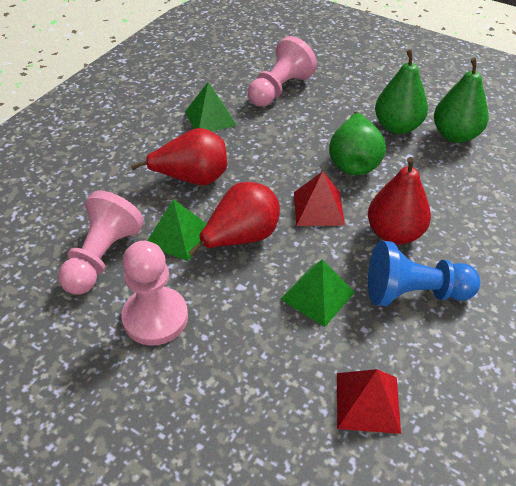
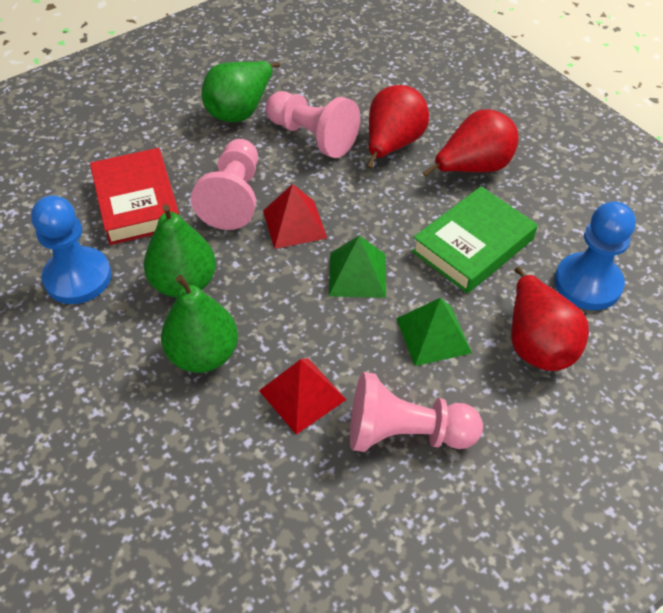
blue pawn: 1 -> 2
green book: 0 -> 1
green pyramid: 3 -> 2
red book: 0 -> 1

